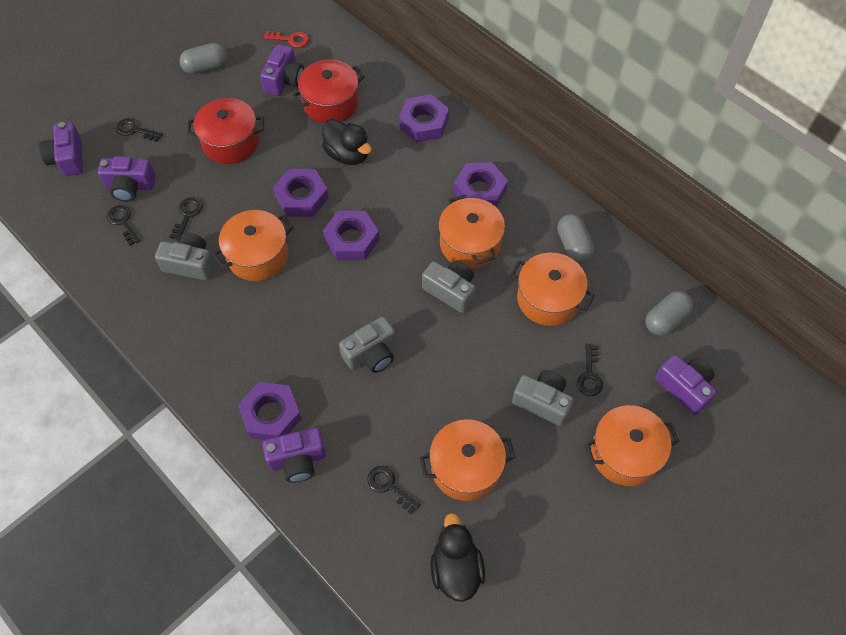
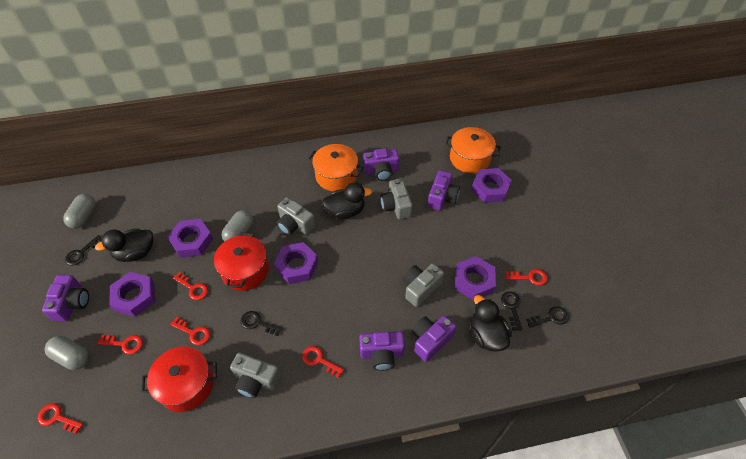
black duck: 2 -> 3
black key: 5 -> 4
orange pot: 5 -> 2
red key: 1 -> 6

